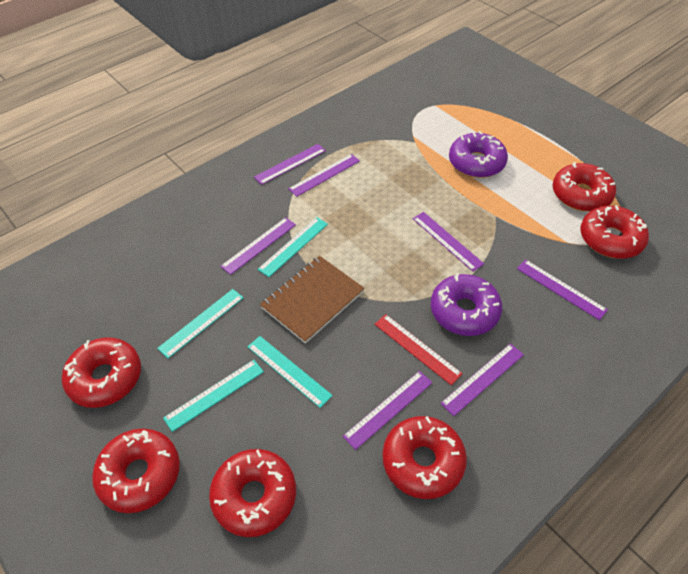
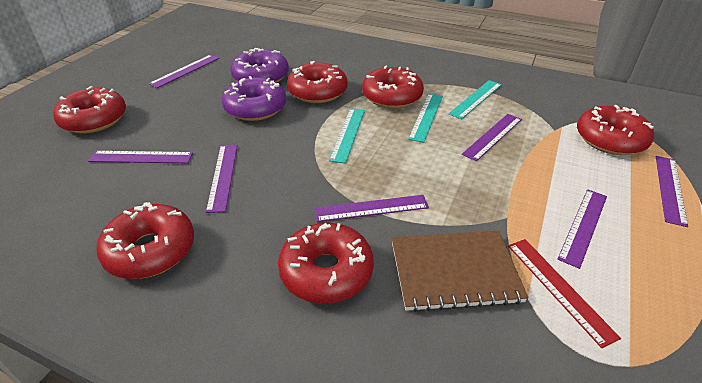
turquoise ruler: 4 -> 3

